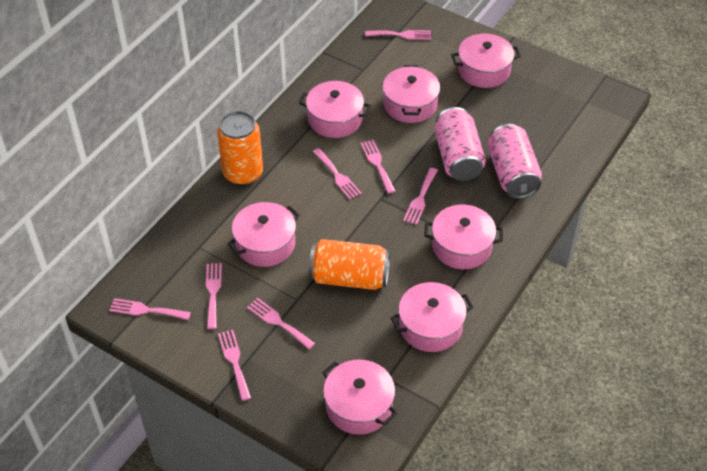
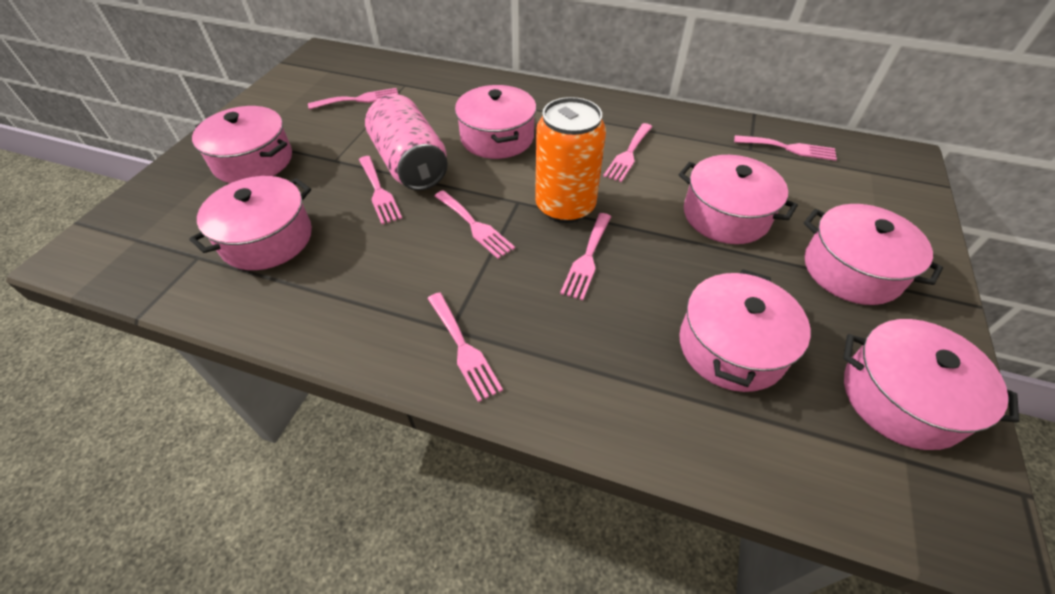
orange can: 2 -> 1
pink can: 2 -> 1
pink fork: 8 -> 7

